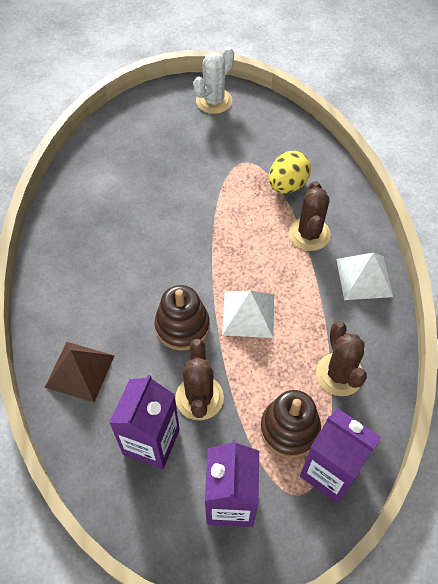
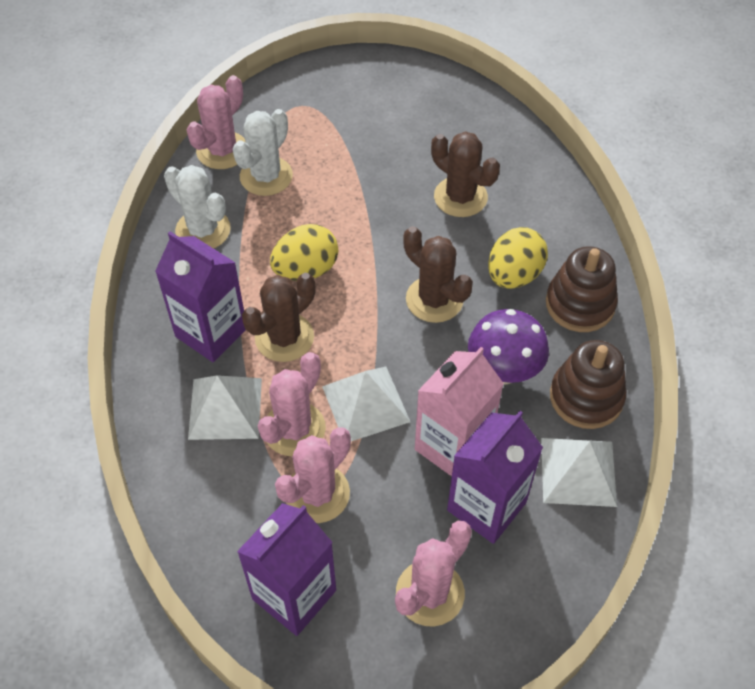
brown pyramid: 1 -> 0
pink cactus: 0 -> 4
pink carton: 0 -> 1
purple mushroom: 0 -> 1
white cactus: 1 -> 2
white pyramid: 2 -> 3
yellow egg: 1 -> 2

